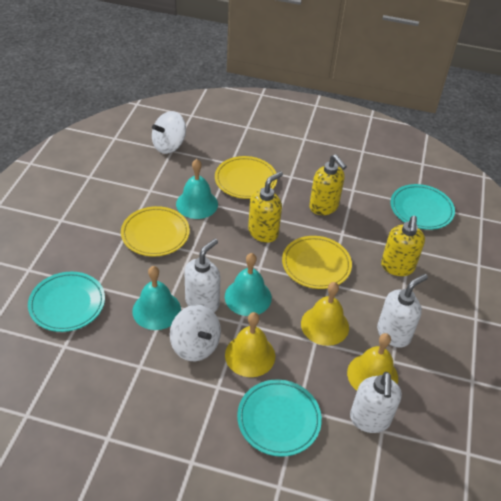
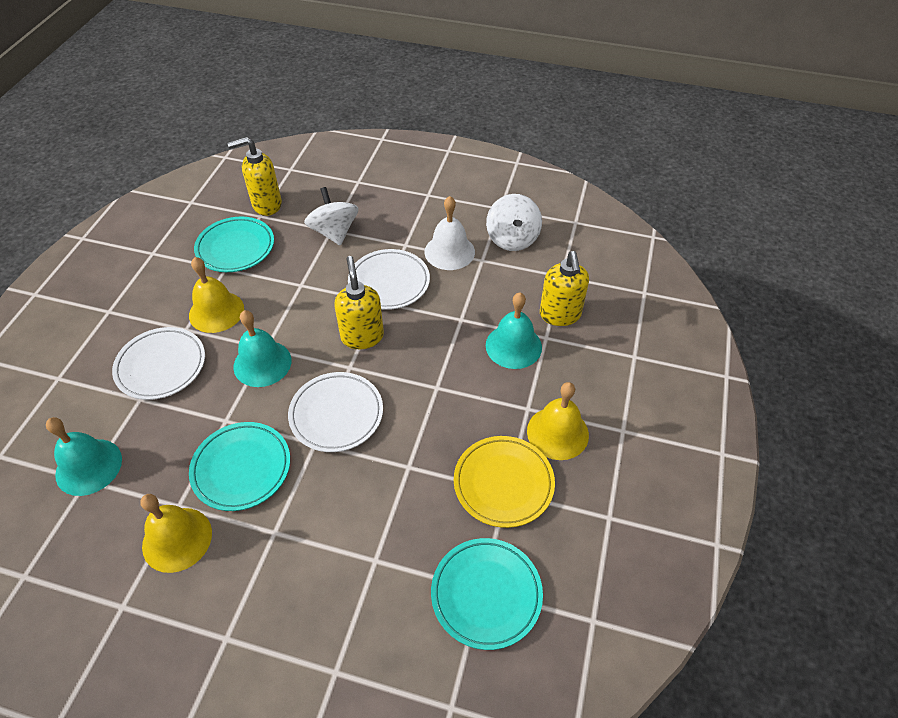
white bell: 0 -> 1
white plate: 0 -> 3
white soap dispenser: 3 -> 0
yellow plate: 3 -> 1

